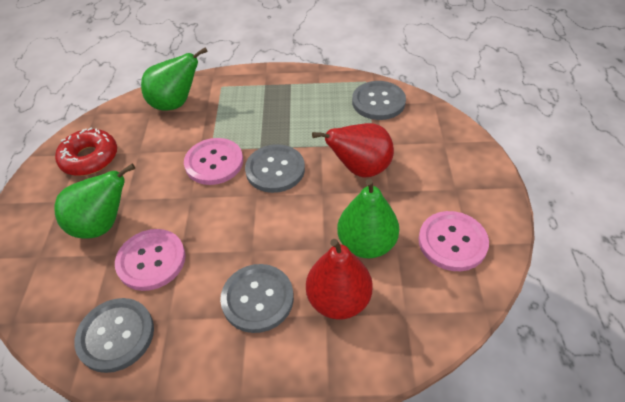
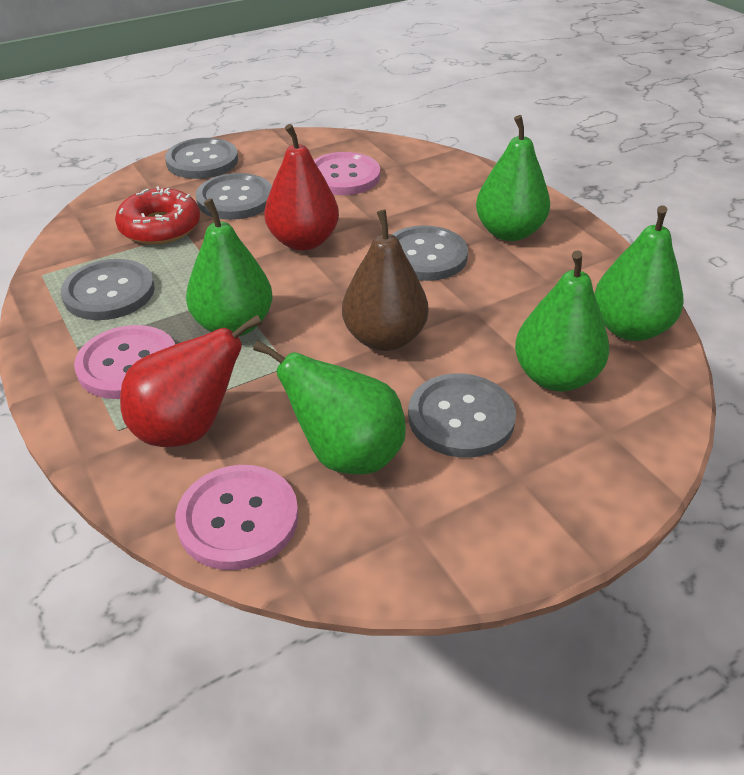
brown pear: 0 -> 1
green pear: 3 -> 5
grey button: 4 -> 5

